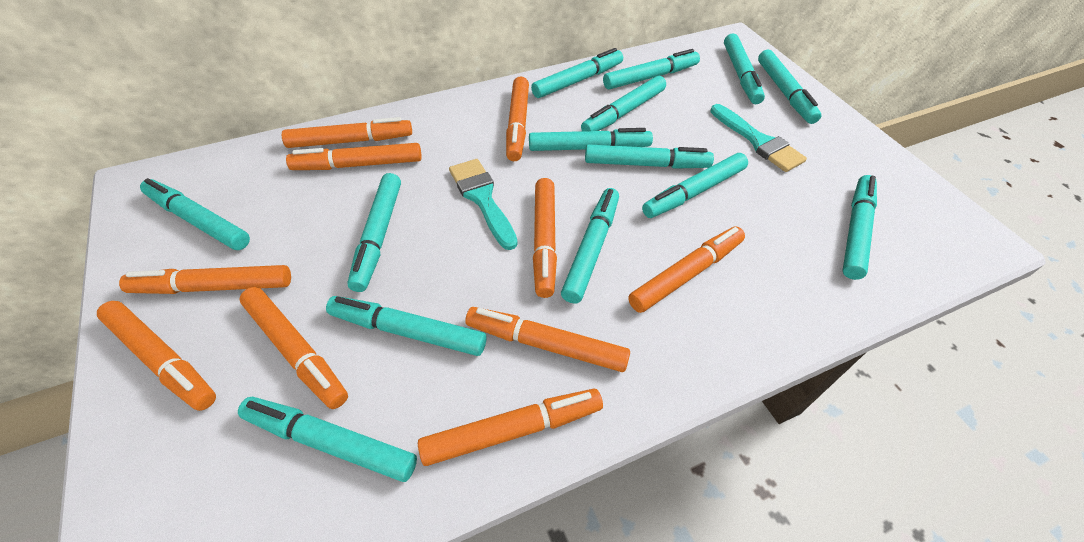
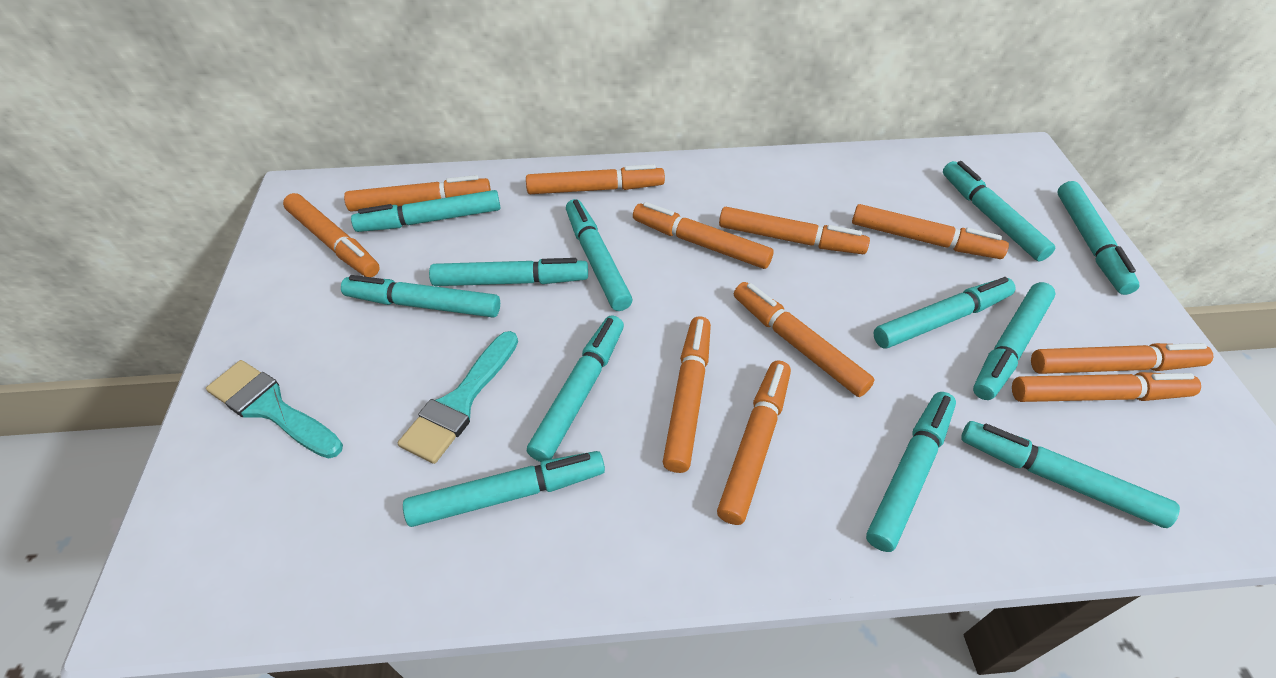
orange marker: 10 -> 11
turquoise marker: 14 -> 12

